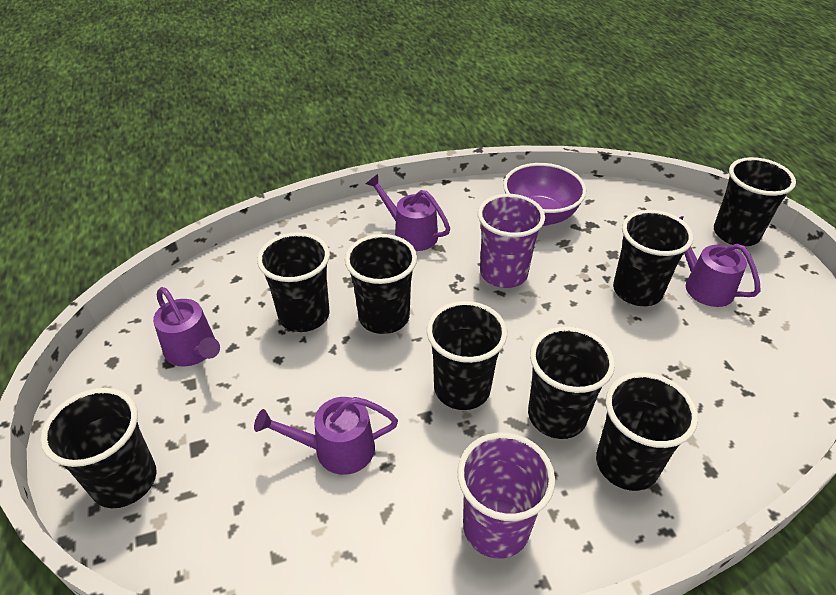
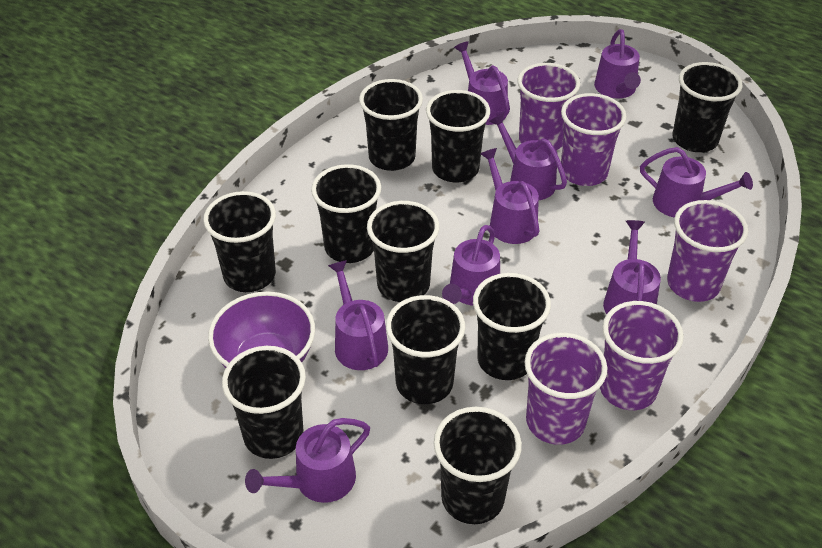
black cup: 8 -> 10
purple cup: 2 -> 5
purple watering can: 4 -> 9

